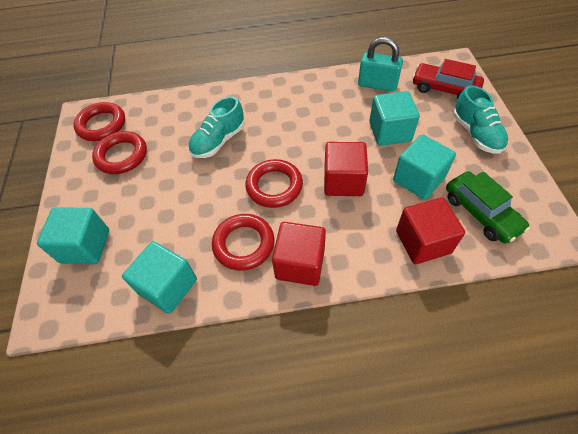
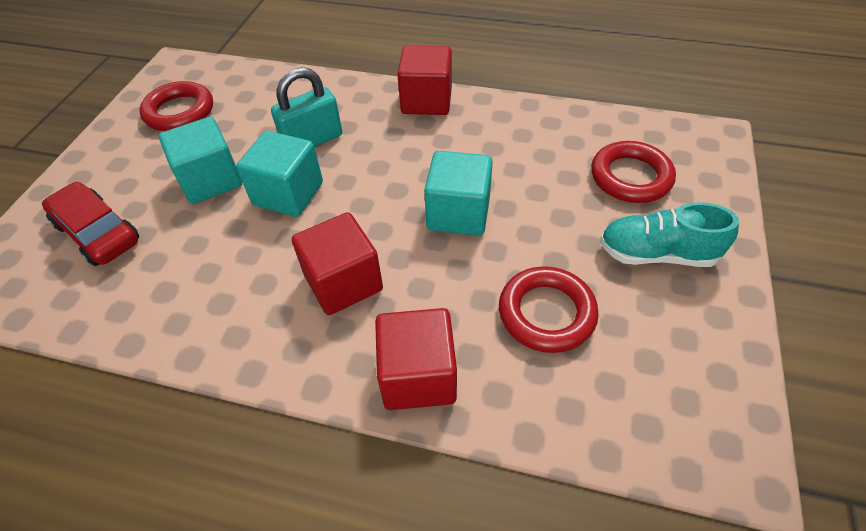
green car: 1 -> 0
red ring: 4 -> 3
turquoise cube: 4 -> 3
turquoise shoe: 2 -> 1

